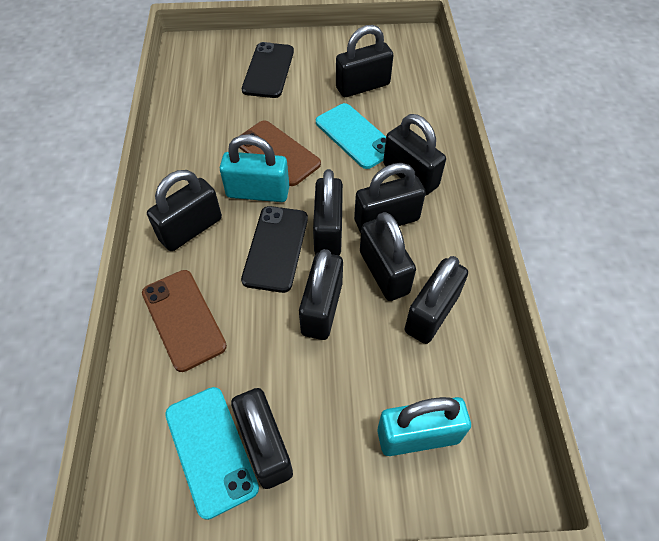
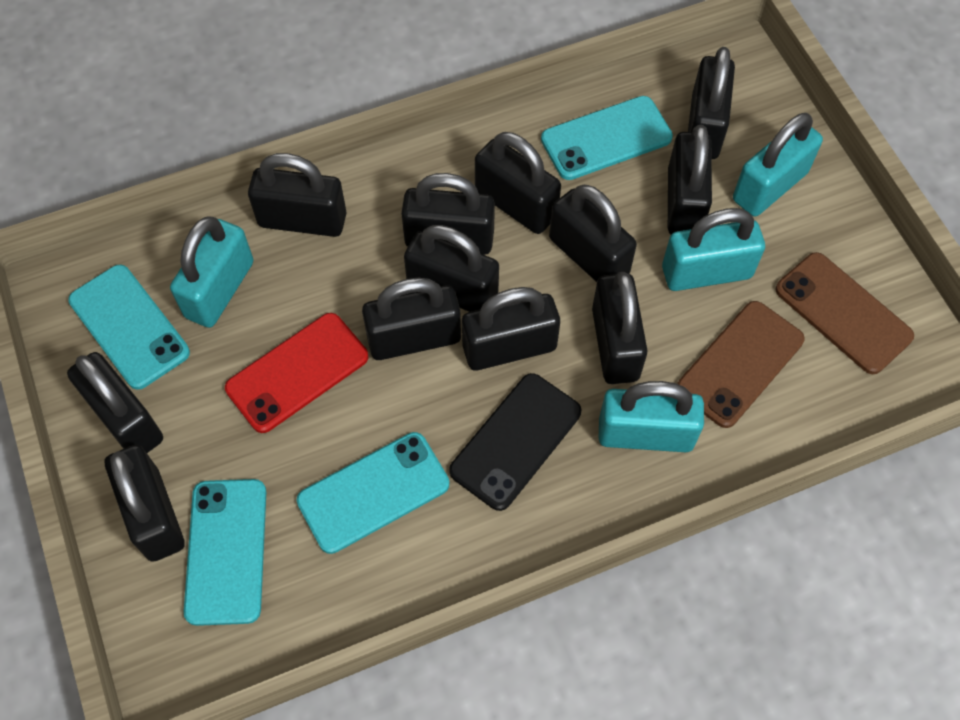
black padlock: 9 -> 12
black phone: 2 -> 1
red phone: 0 -> 1
turquoise padlock: 2 -> 4
turquoise phone: 2 -> 4

